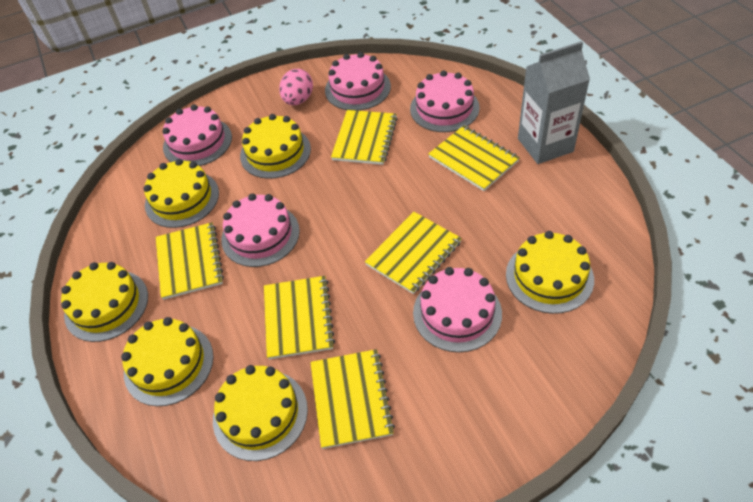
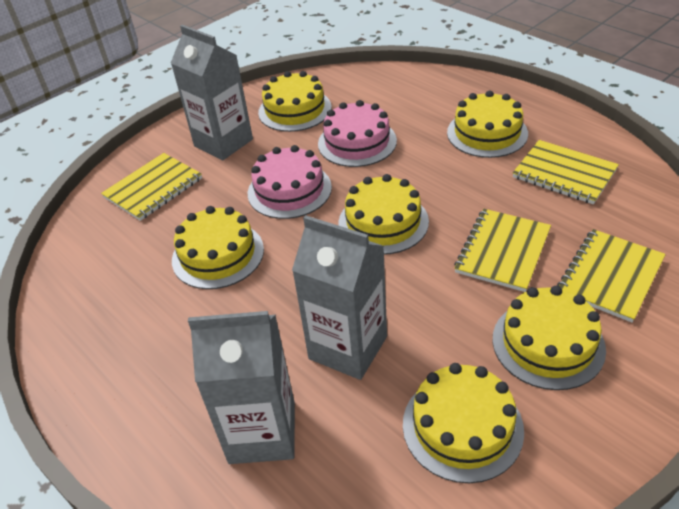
grey carton: 1 -> 3
pink cake: 5 -> 2
pink egg: 1 -> 0
yellow notebook: 6 -> 4

